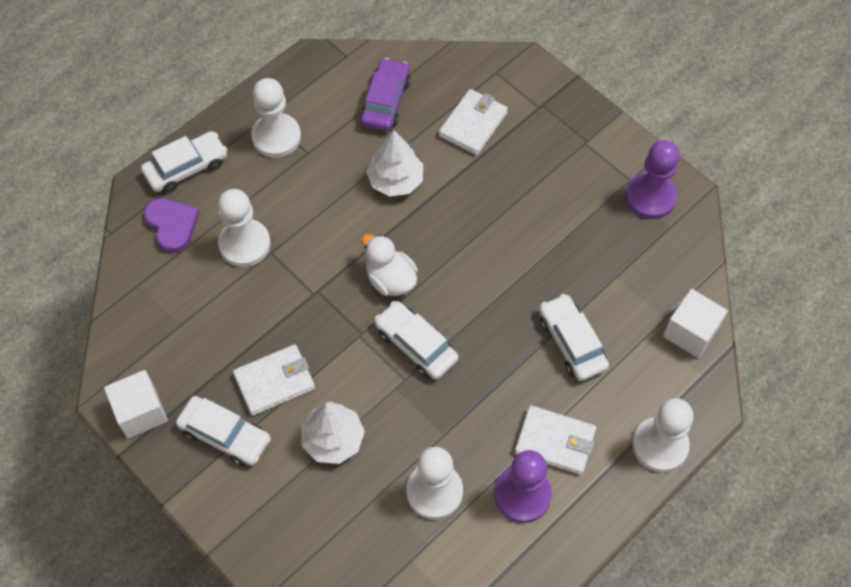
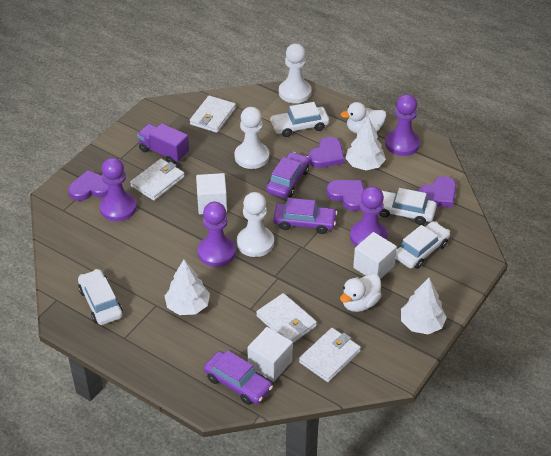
purple car: 1 -> 3
purple heart: 1 -> 4
purple pawn: 2 -> 4
purple truck: 0 -> 1
white cube: 2 -> 3
white duck: 1 -> 2
white pawn: 4 -> 3
white tree: 2 -> 3
white wallet: 3 -> 4

